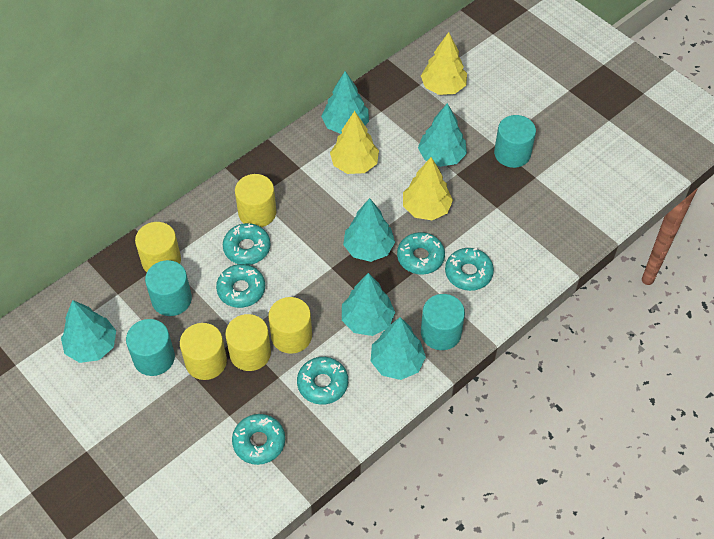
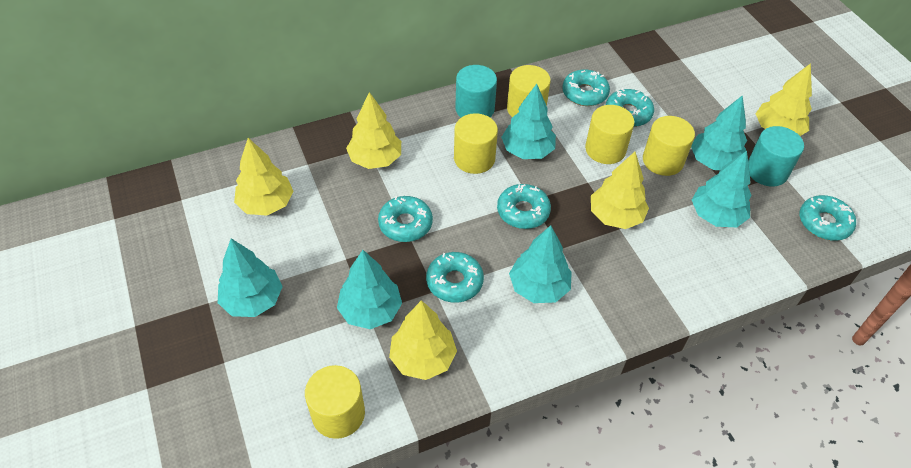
turquoise cylinder: 4 -> 2
yellow tree: 3 -> 5

